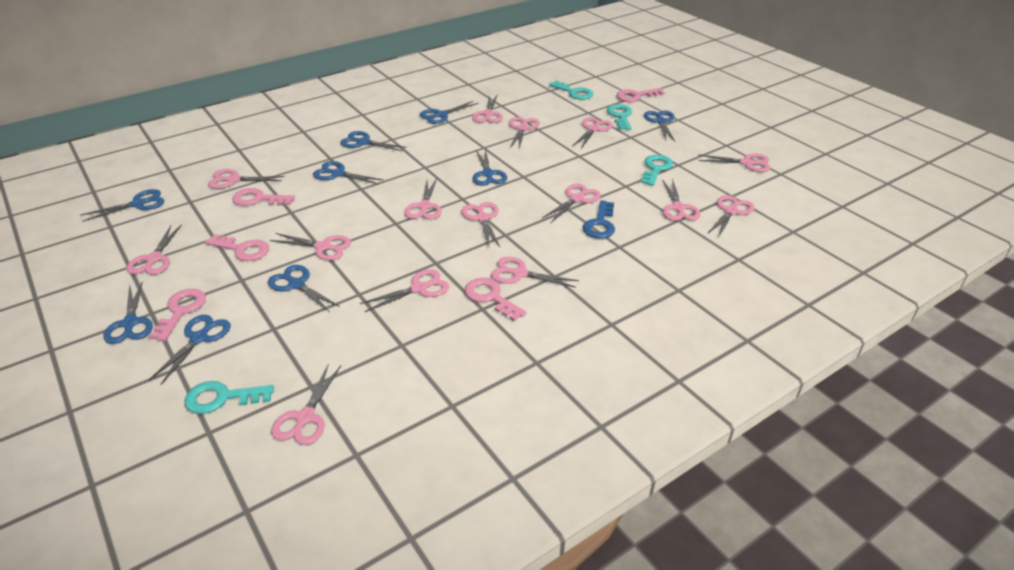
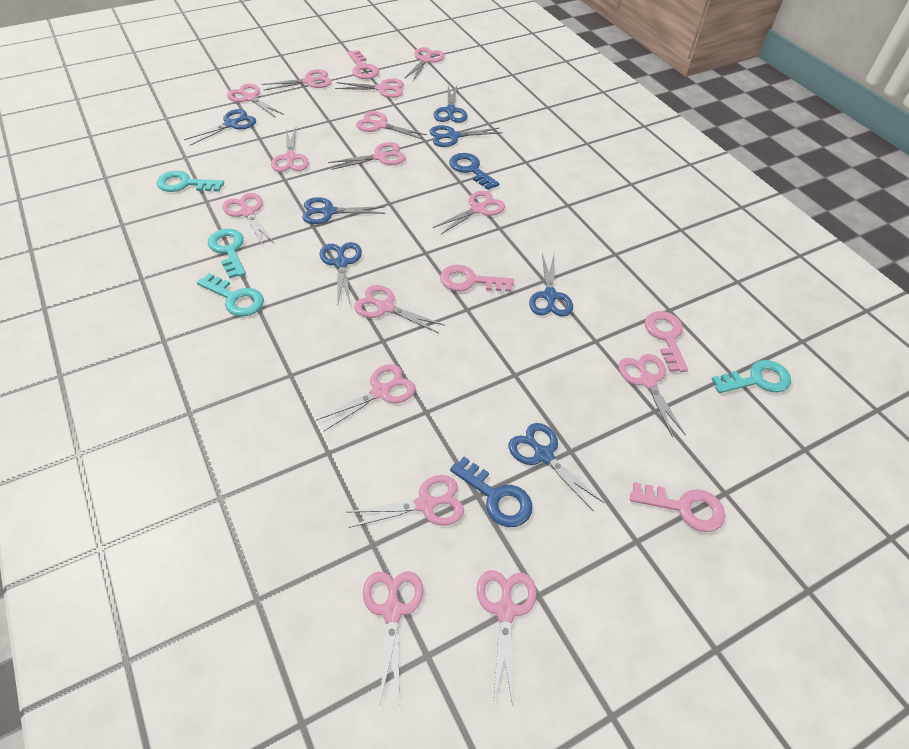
blue key: 1 -> 2
blue scissors: 9 -> 7
pink key: 5 -> 4

